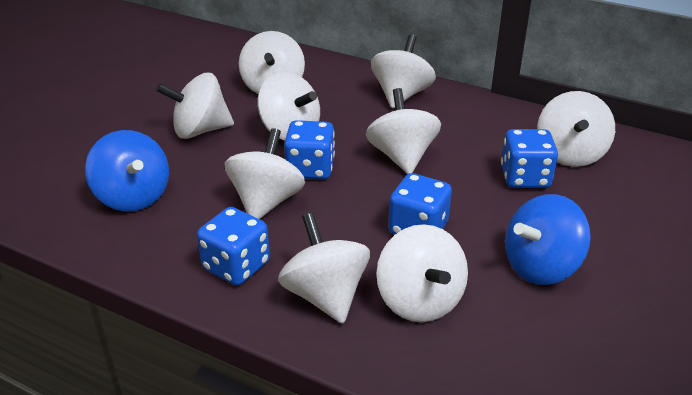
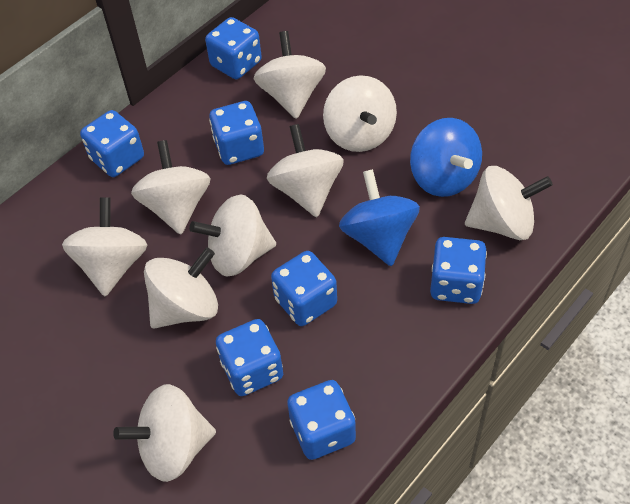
blue dice: 4 -> 7

